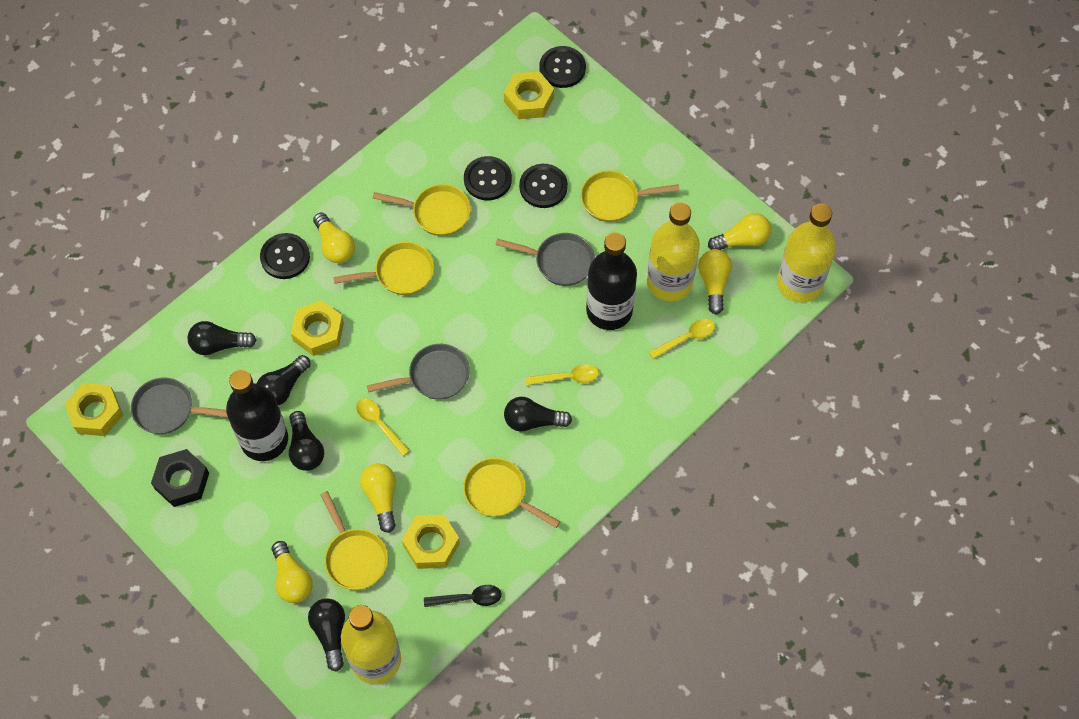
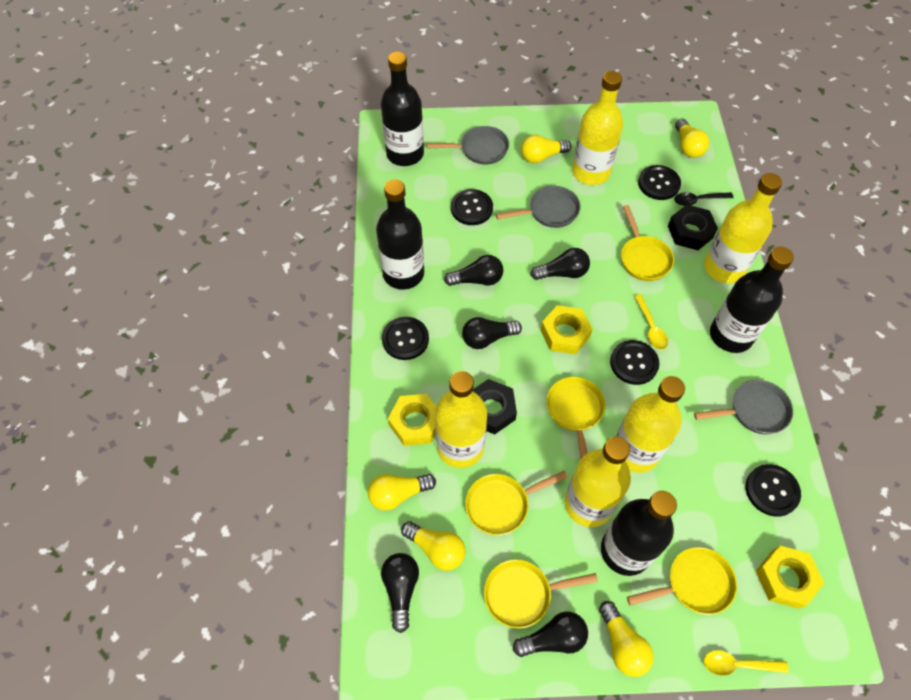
black bottle: 2 -> 4
black button: 4 -> 5
black nut: 1 -> 2
yellow bottle: 3 -> 5
yellow nut: 4 -> 3
yellow spoon: 3 -> 2

